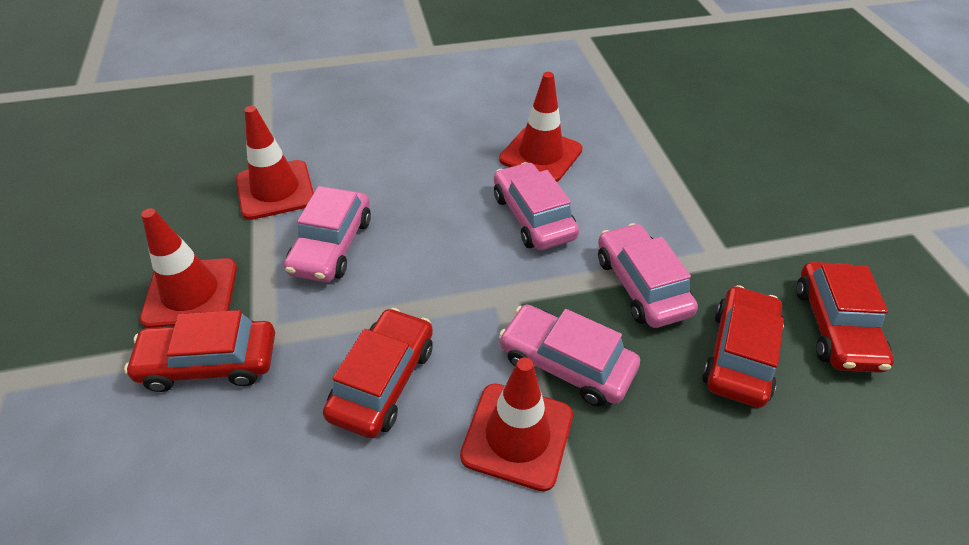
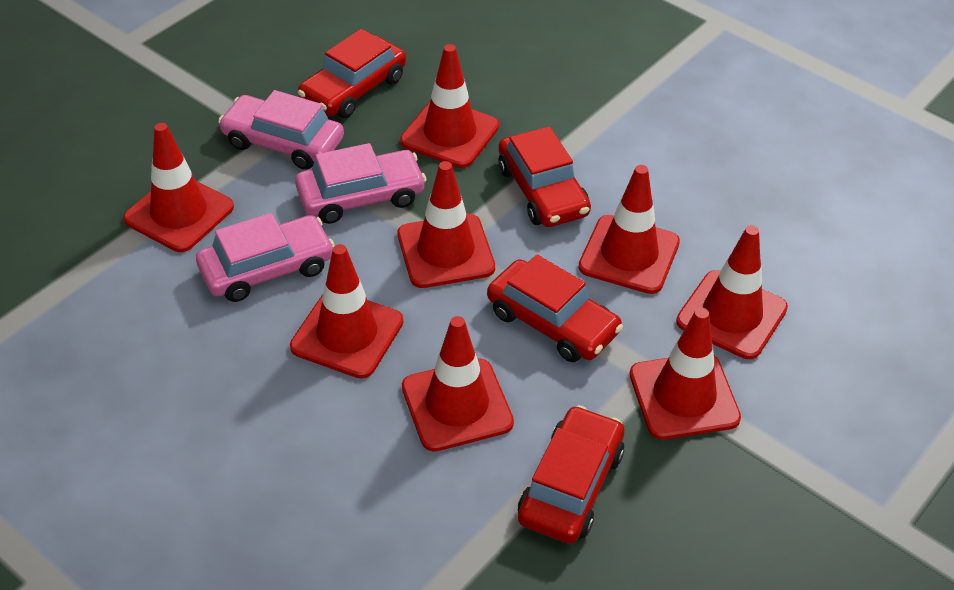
pink car: 4 -> 3
red traffic cone: 4 -> 8

